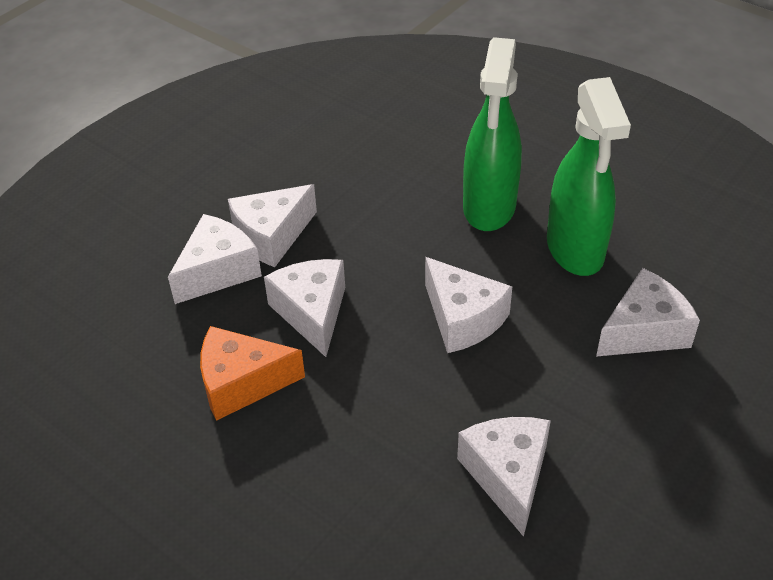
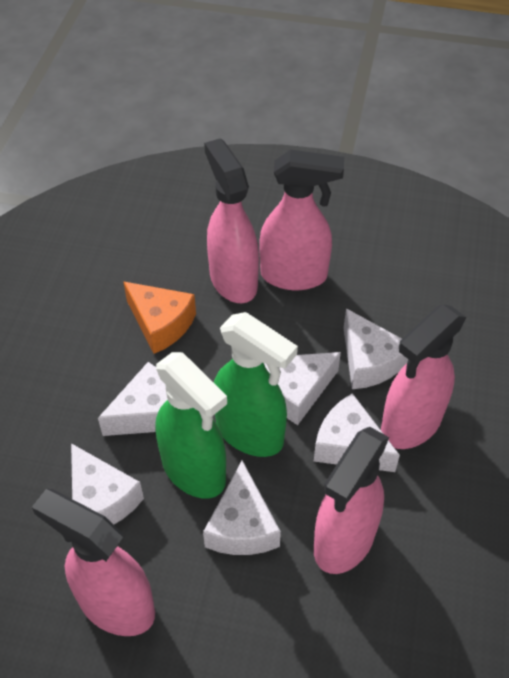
pink spray bottle: 0 -> 5

